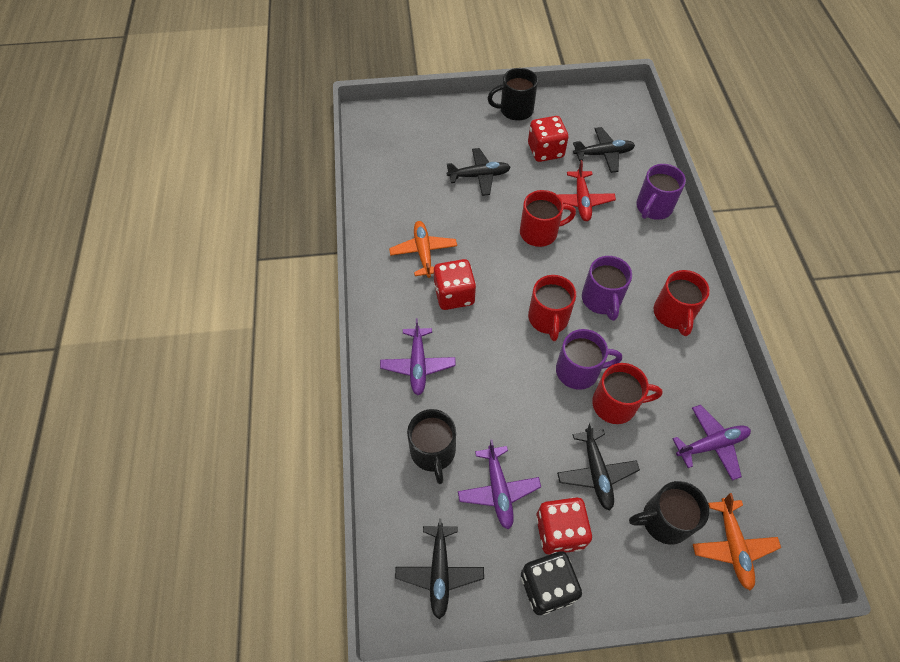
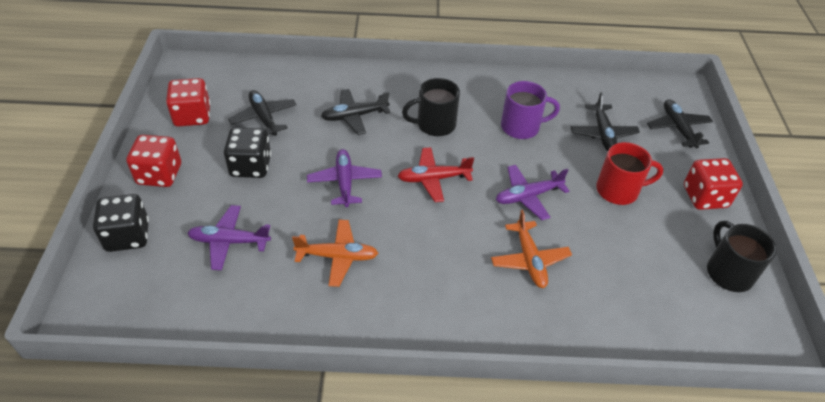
black dice: 1 -> 2
black mug: 3 -> 2
purple mug: 3 -> 1
red mug: 4 -> 1

